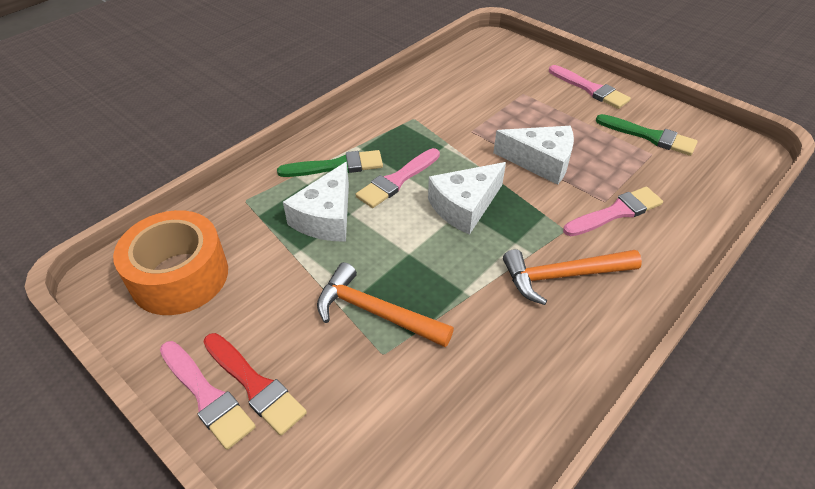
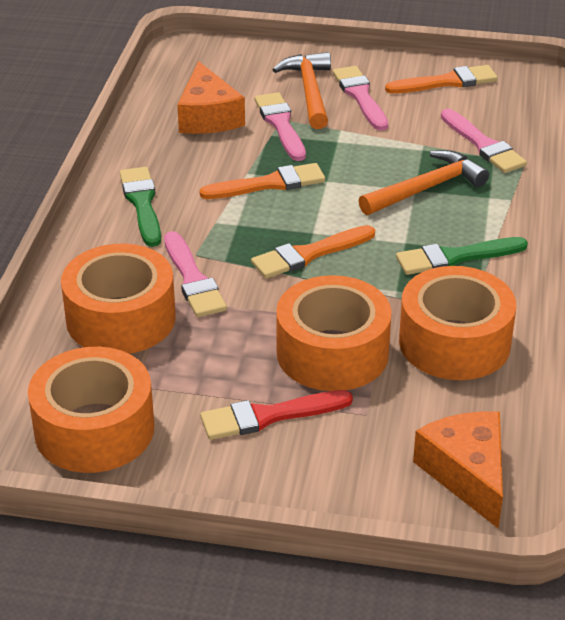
orange brush: 0 -> 3
orange cheese: 0 -> 2
orange tape: 1 -> 4
white cheese: 3 -> 0

